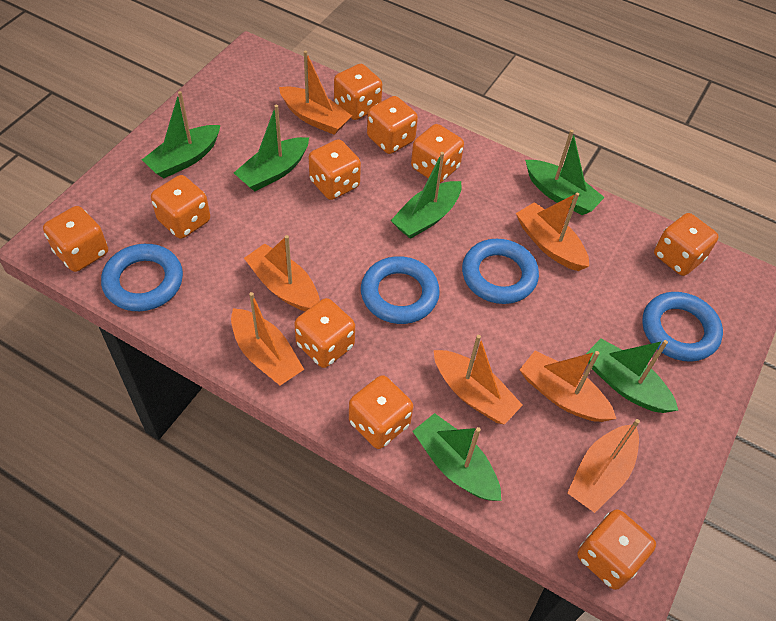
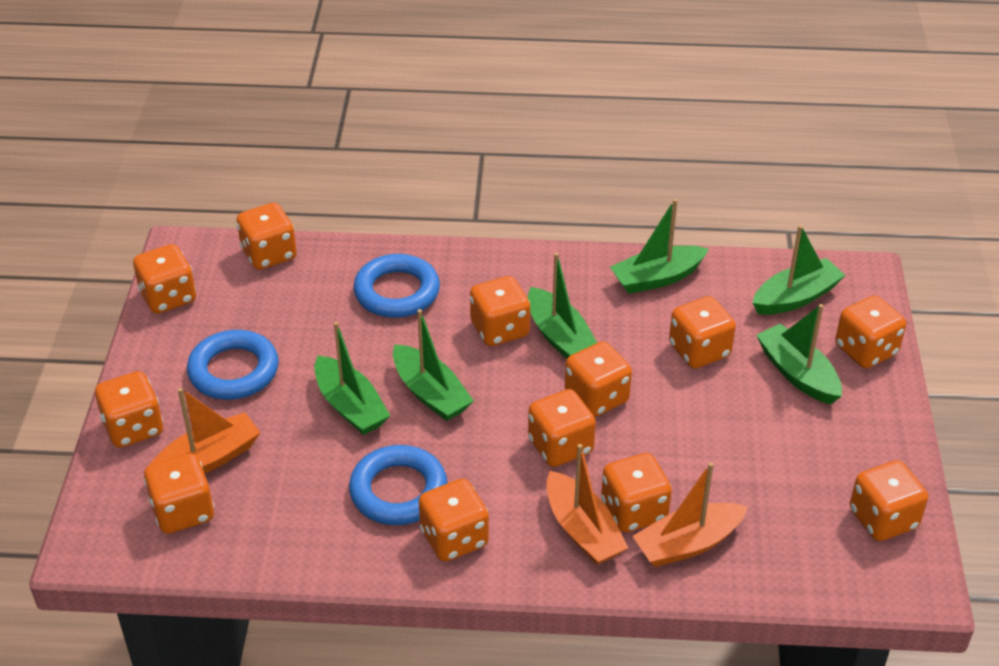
blue ring: 4 -> 3
orange boat: 7 -> 3
orange dice: 10 -> 12

